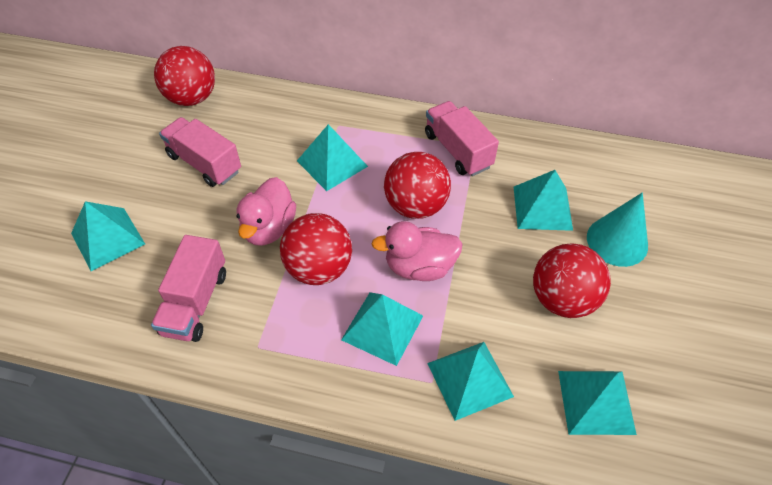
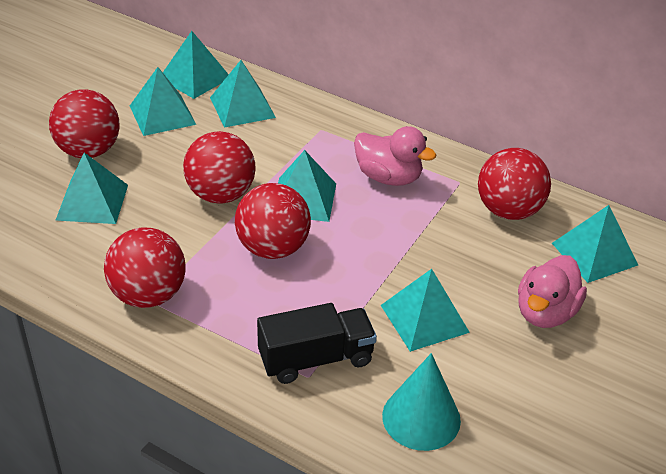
black truck: 0 -> 1
pink truck: 3 -> 0
red ball: 4 -> 5
turquoise pyramid: 6 -> 7

